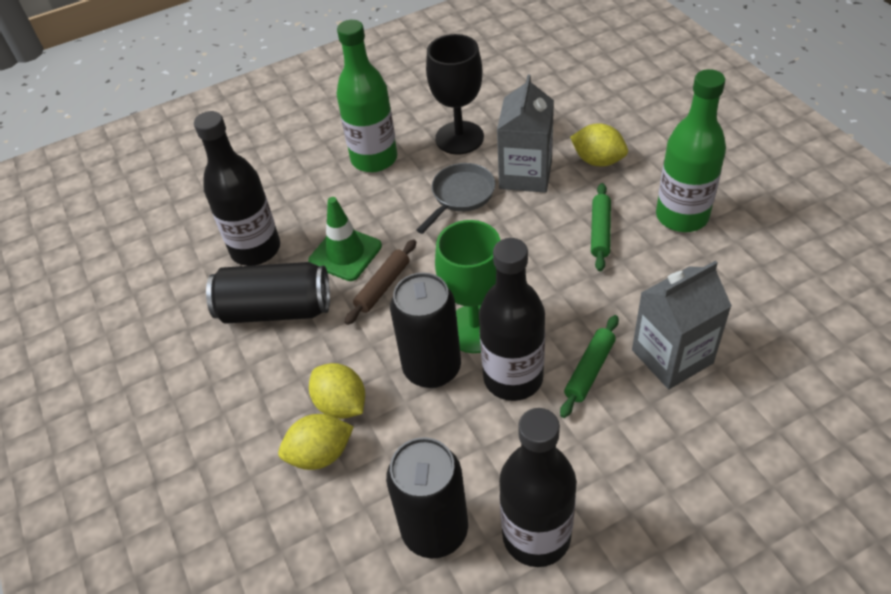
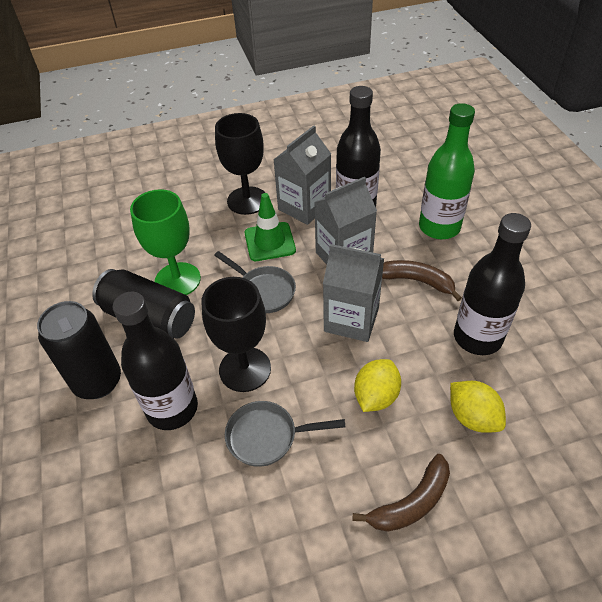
black can: 3 -> 2
black goblet: 1 -> 2
brown banana: 0 -> 2
brown rolling pin: 1 -> 0
green bottle: 2 -> 1
green rolling pin: 2 -> 0
grey carton: 2 -> 3
grey pan: 1 -> 2
yellow lemon: 3 -> 2

